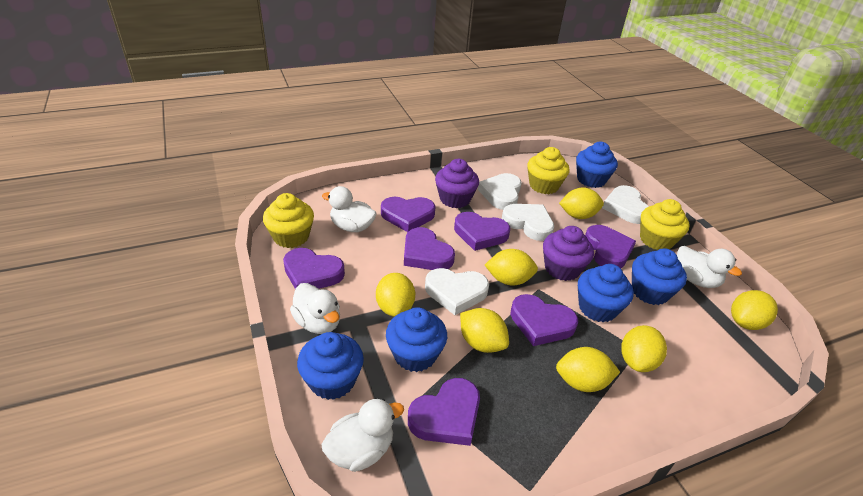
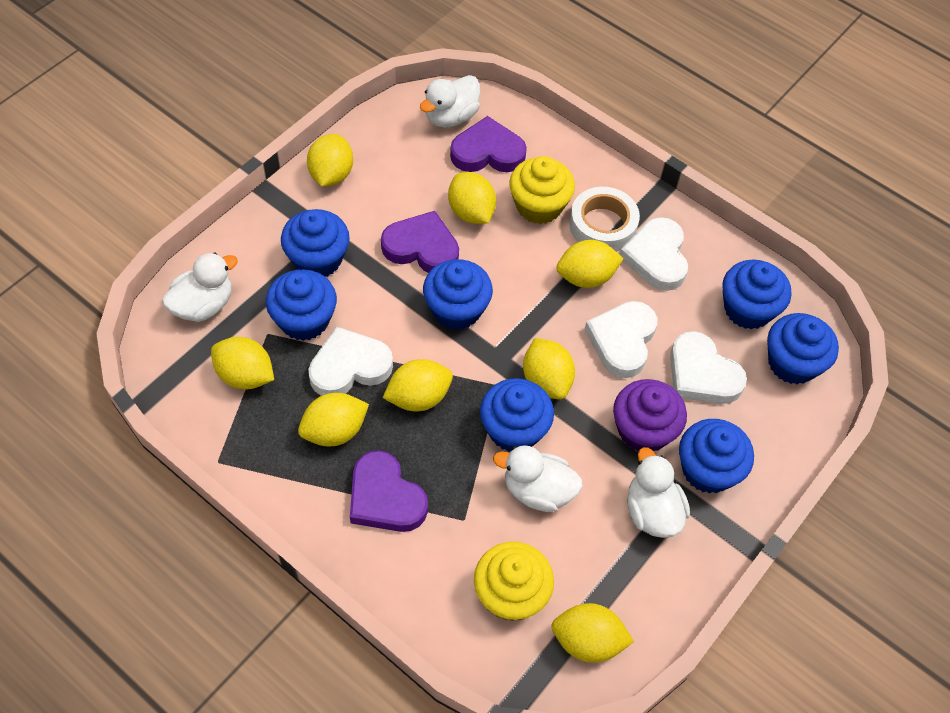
blue cupcake: 5 -> 7
purple cupcake: 2 -> 1
purple heart: 7 -> 3
white tape: 0 -> 1
yellow cupcake: 3 -> 2
yellow lemon: 7 -> 8

